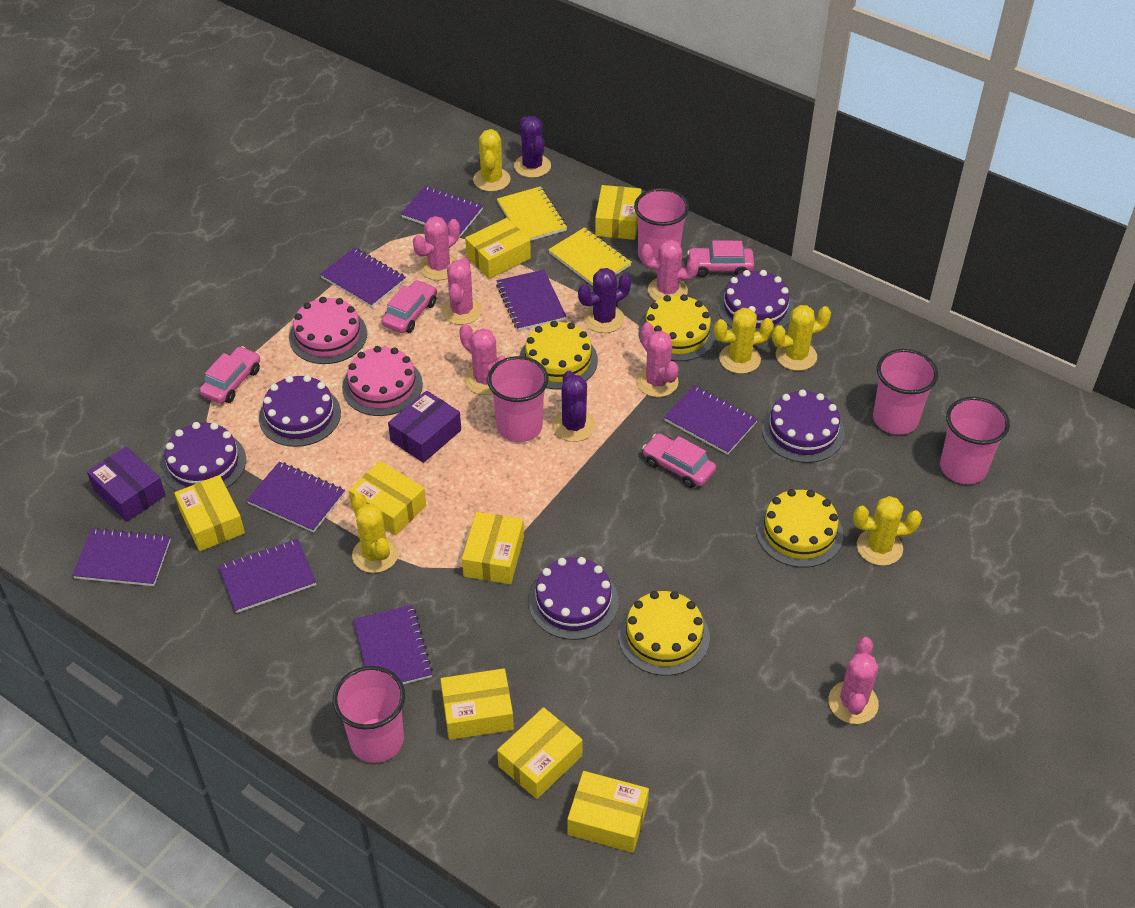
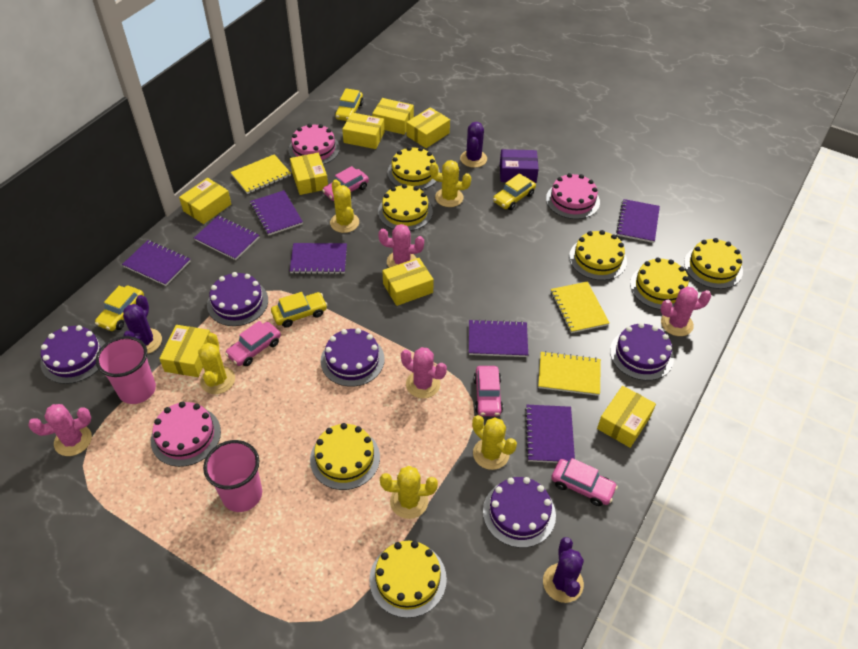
pink cactus: 6 -> 4
pink cake: 2 -> 3
pink cup: 5 -> 2
purple box: 2 -> 1
purple notebook: 8 -> 7
yellow cake: 4 -> 7
yellow car: 0 -> 4
yellow notebook: 2 -> 3

